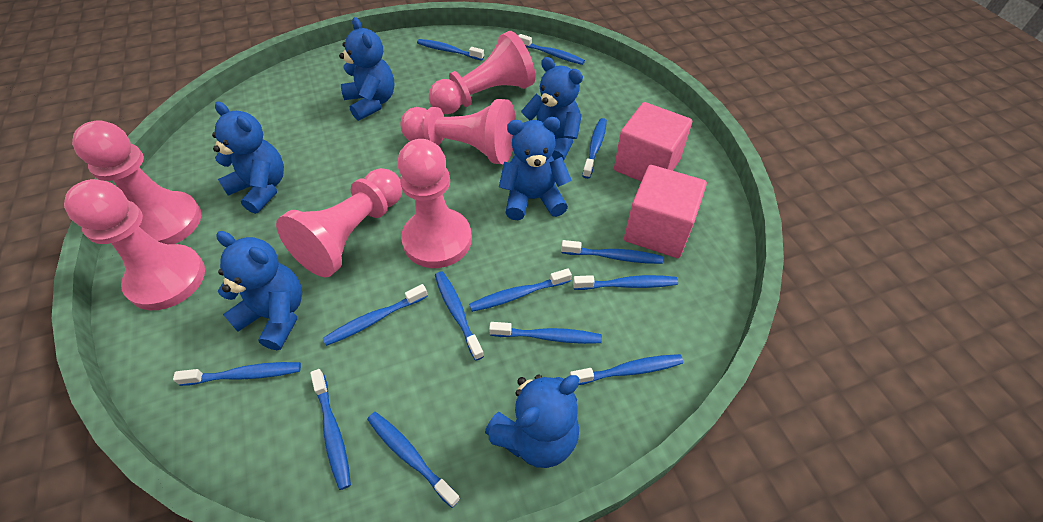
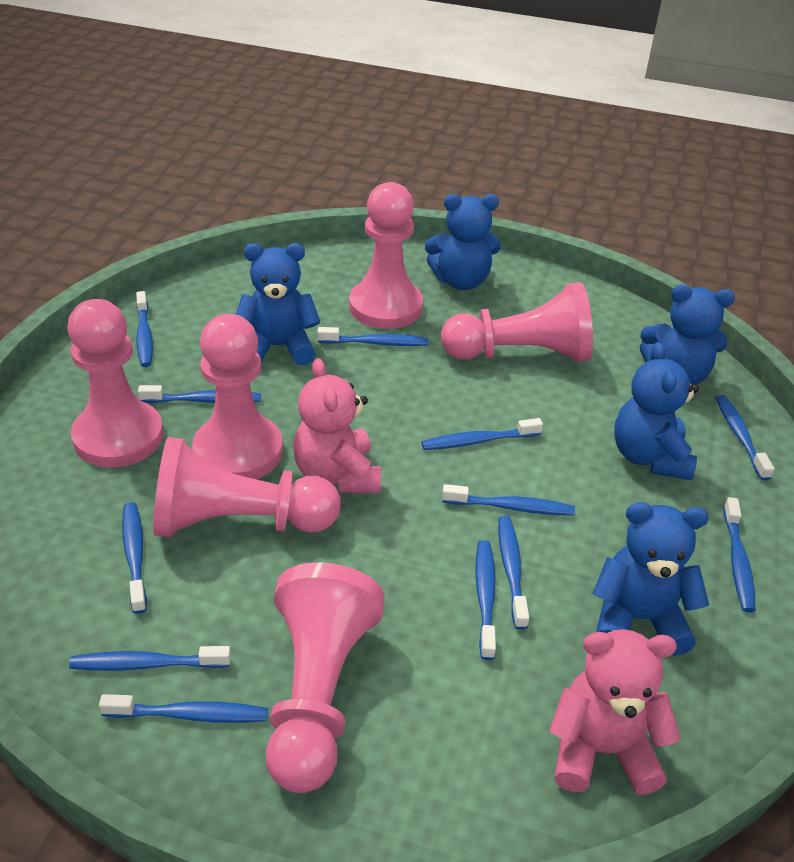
blue teddy bear: 6 -> 5
blue toothbrush: 13 -> 12
pink cube: 2 -> 0
pink teddy bear: 0 -> 2

